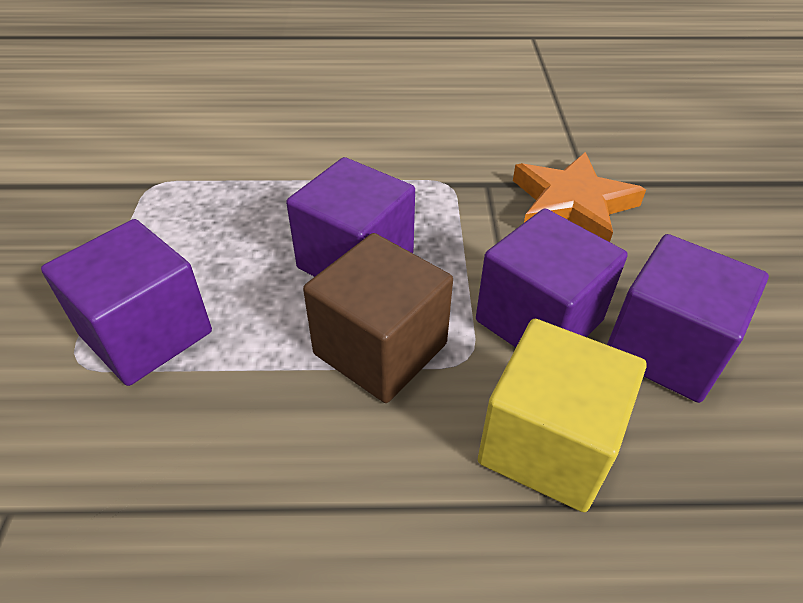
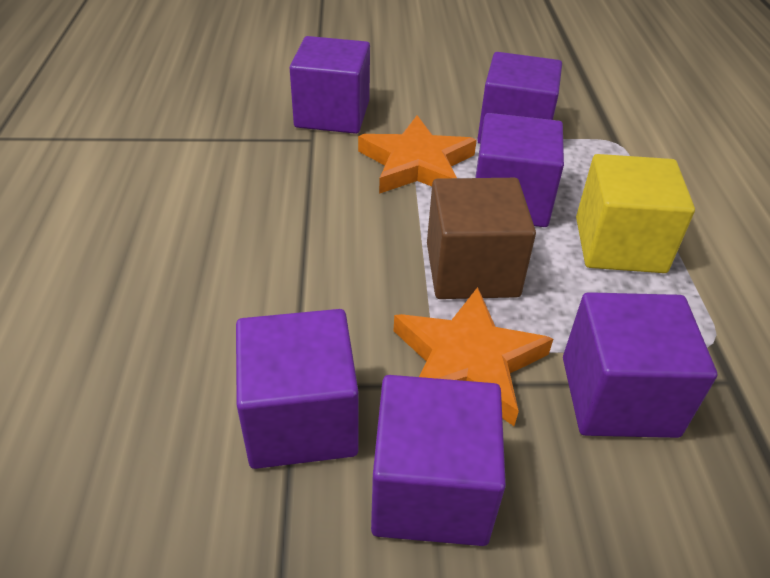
orange star: 1 -> 2
purple cube: 4 -> 6

